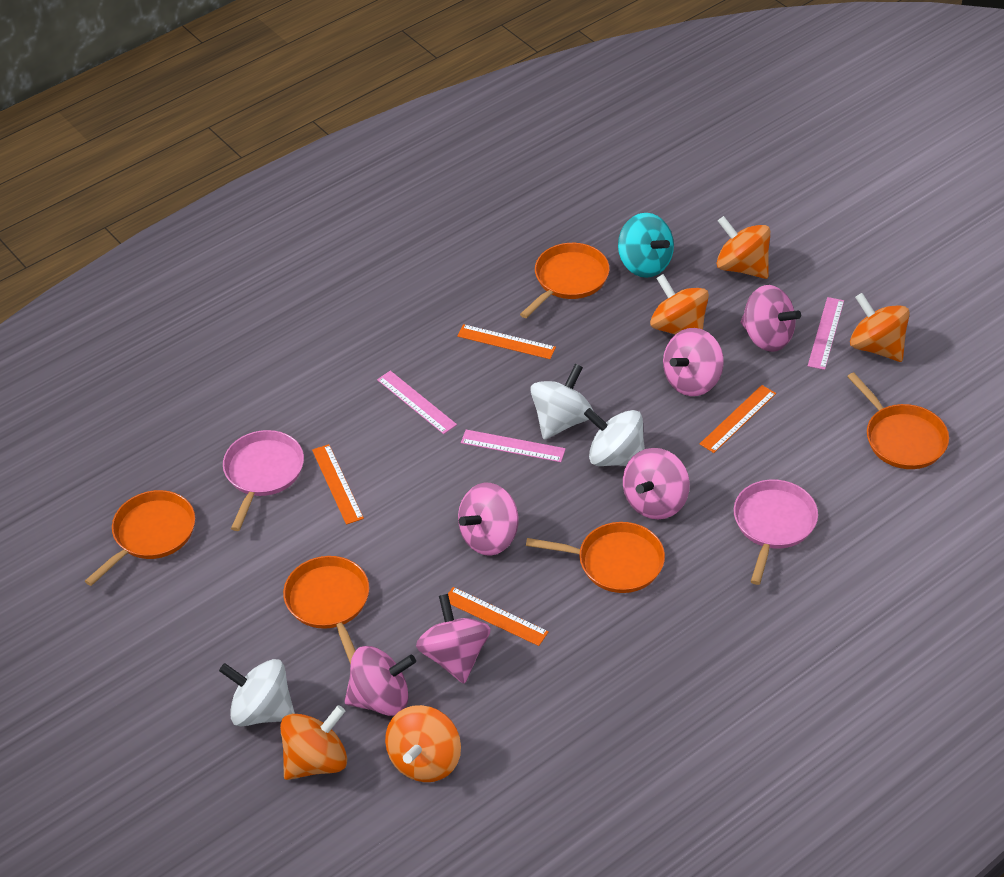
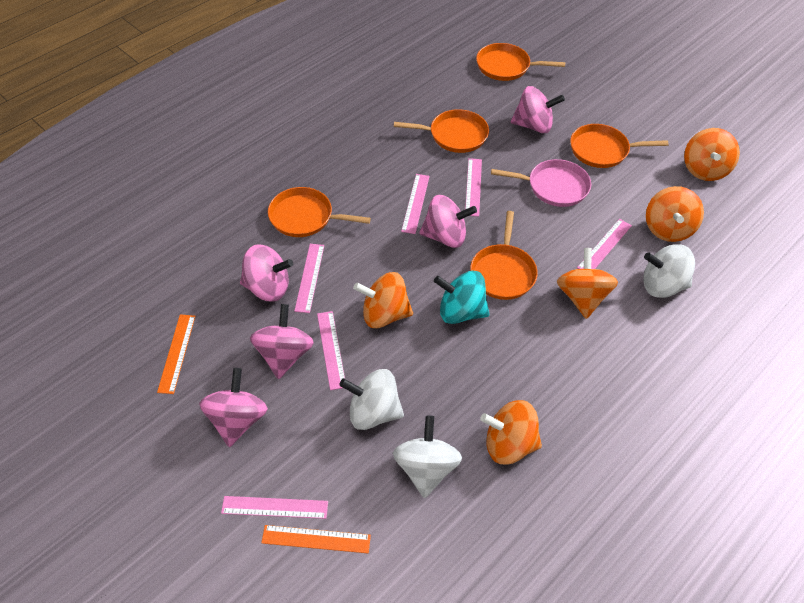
orange ruler: 4 -> 2
pink pan: 2 -> 1
pink ruler: 3 -> 6
pink spinning top: 6 -> 5

